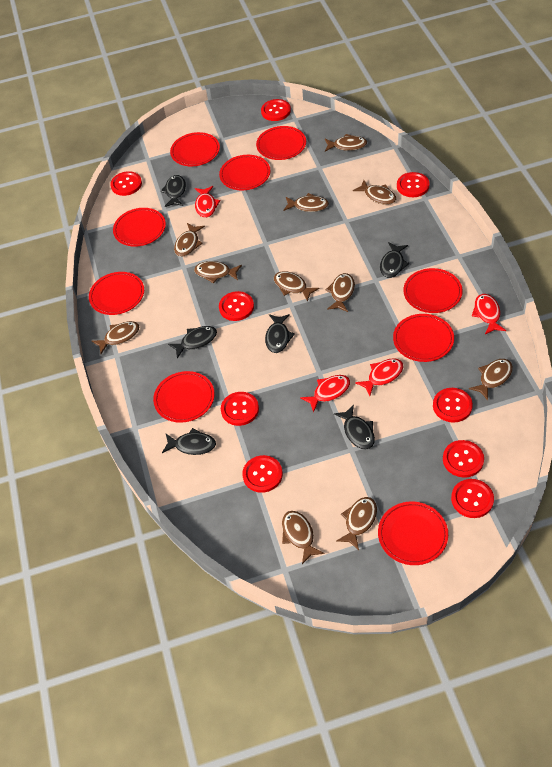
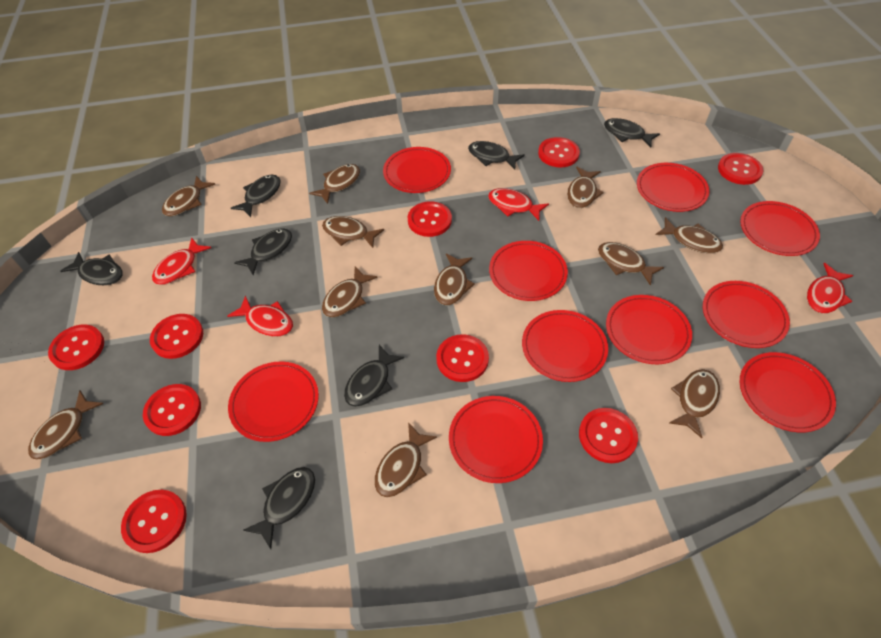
black fish: 6 -> 7
red plate: 9 -> 10

